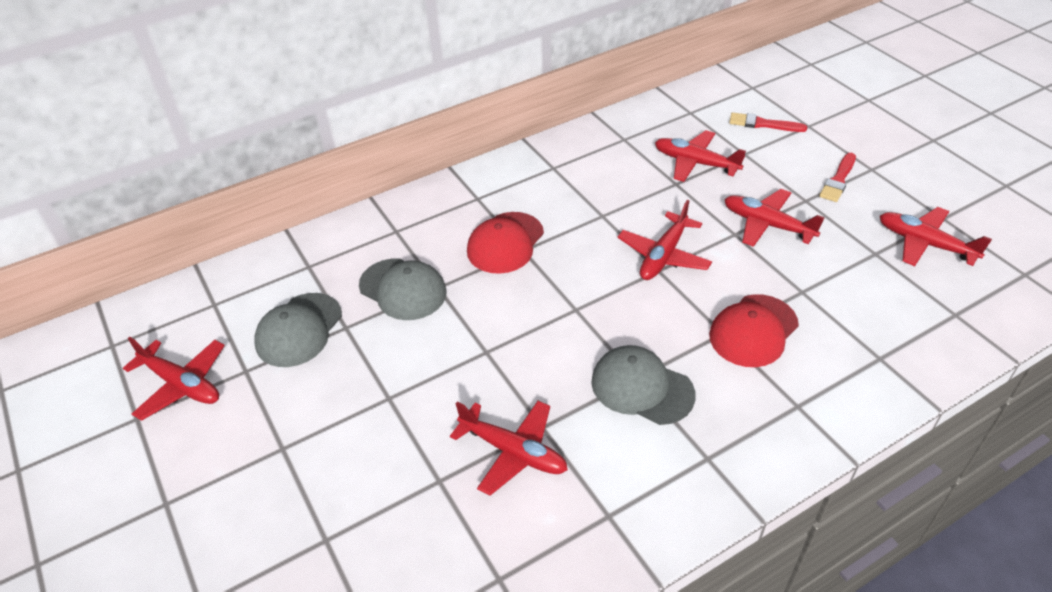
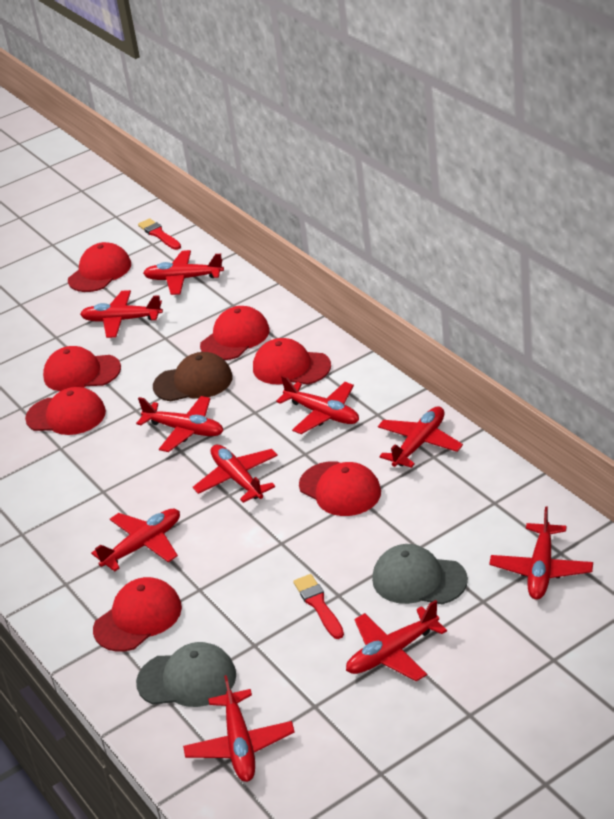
brown cap: 0 -> 1
grey cap: 3 -> 2
red cap: 2 -> 7
red plane: 6 -> 10

